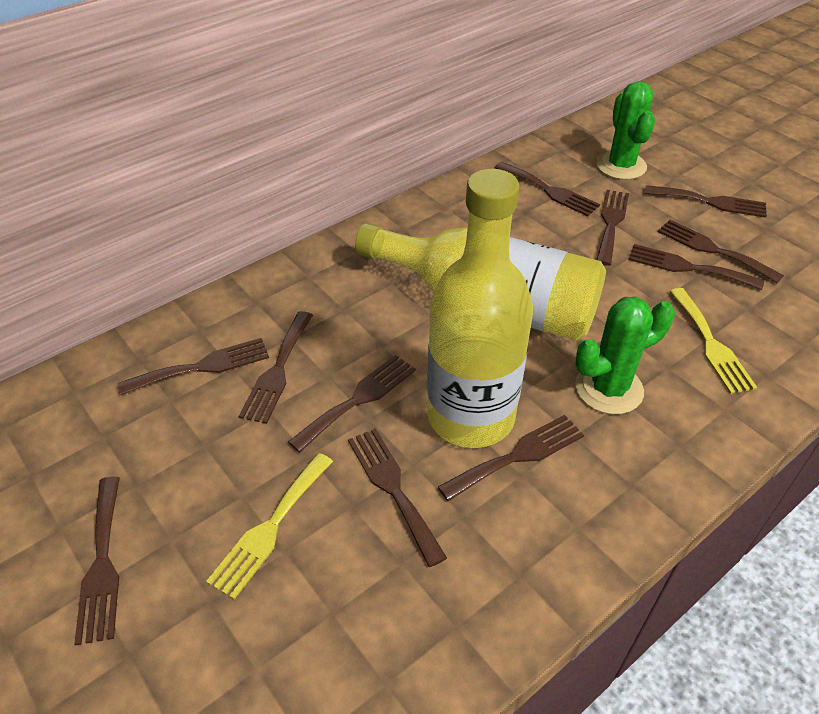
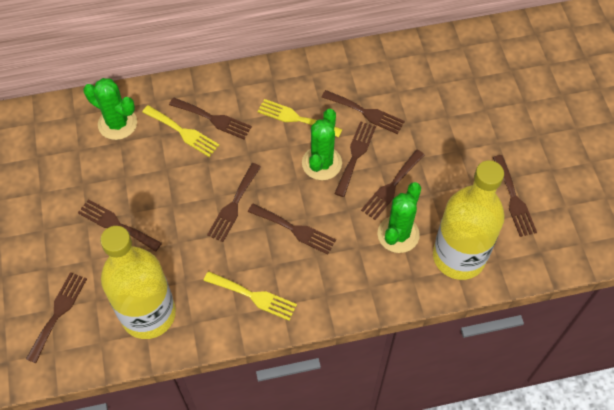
brown fork: 11 -> 9
green cactus: 2 -> 3
yellow fork: 2 -> 3

